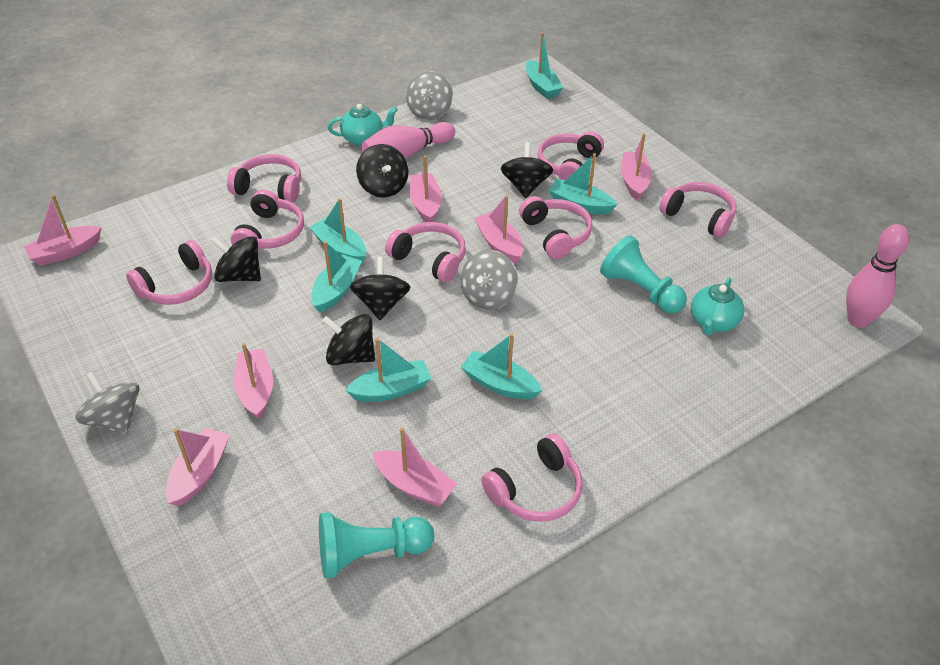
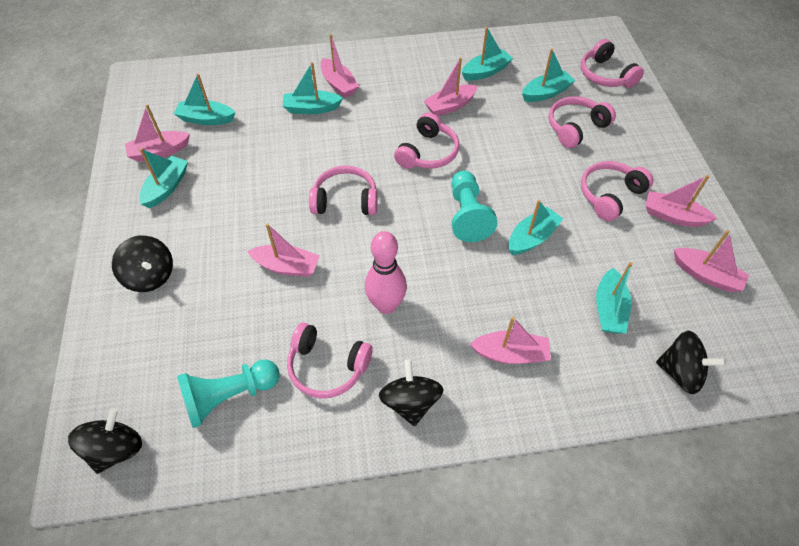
black spinning top: 5 -> 4
grey spinning top: 3 -> 0
pink bowling pin: 2 -> 1
pink headphones: 8 -> 6
turquoise boat: 6 -> 7
turquoise teapot: 2 -> 0

